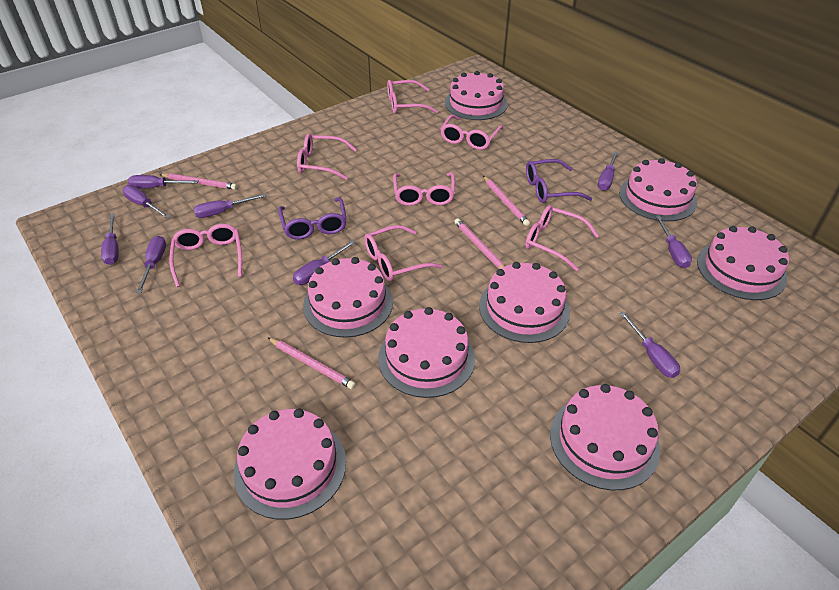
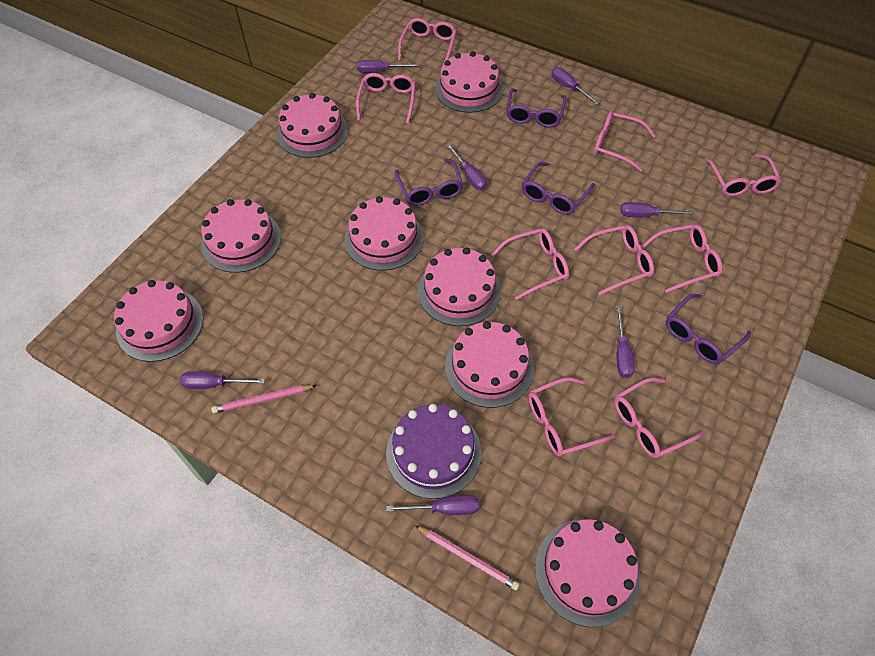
pink glasses: 7 -> 9
pink pencil: 4 -> 2
purple cake: 0 -> 1
purple glasses: 2 -> 4
purple screwdriver: 9 -> 7

